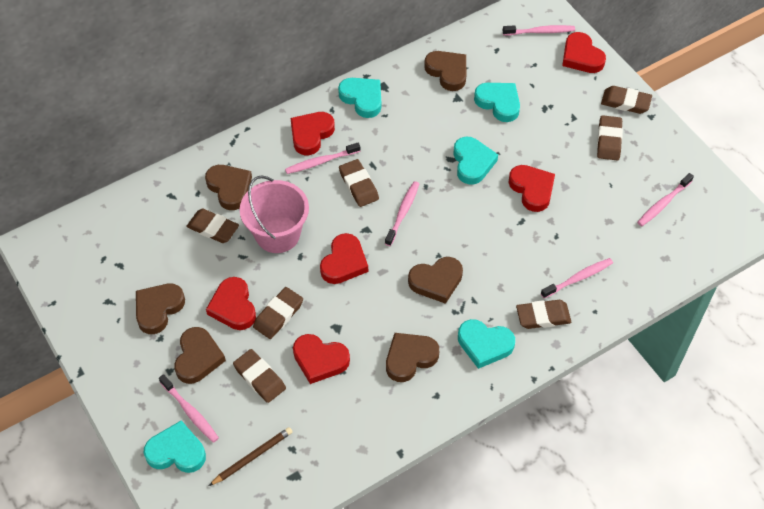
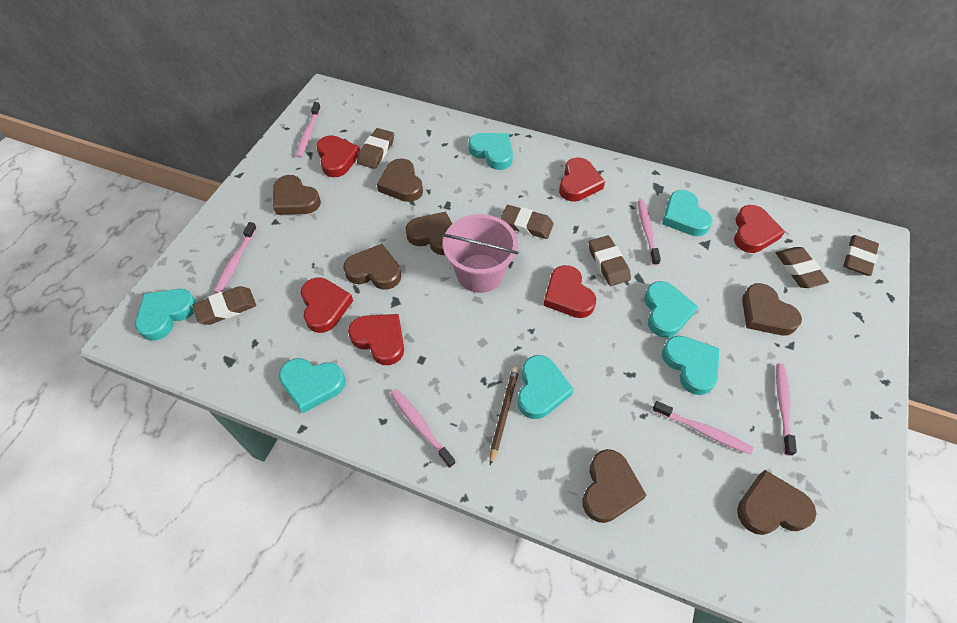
brown eraser: 7 -> 6
brown heart: 6 -> 7
turquoise heart: 5 -> 7

